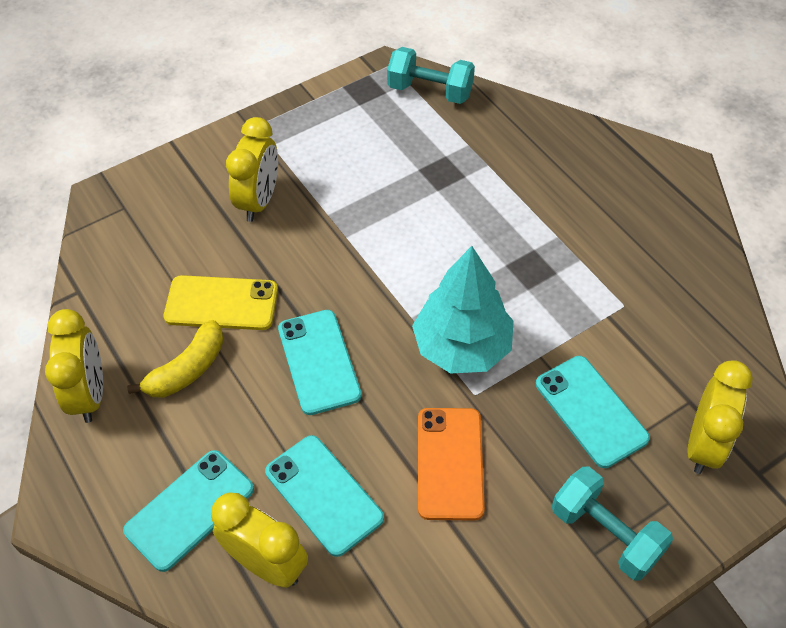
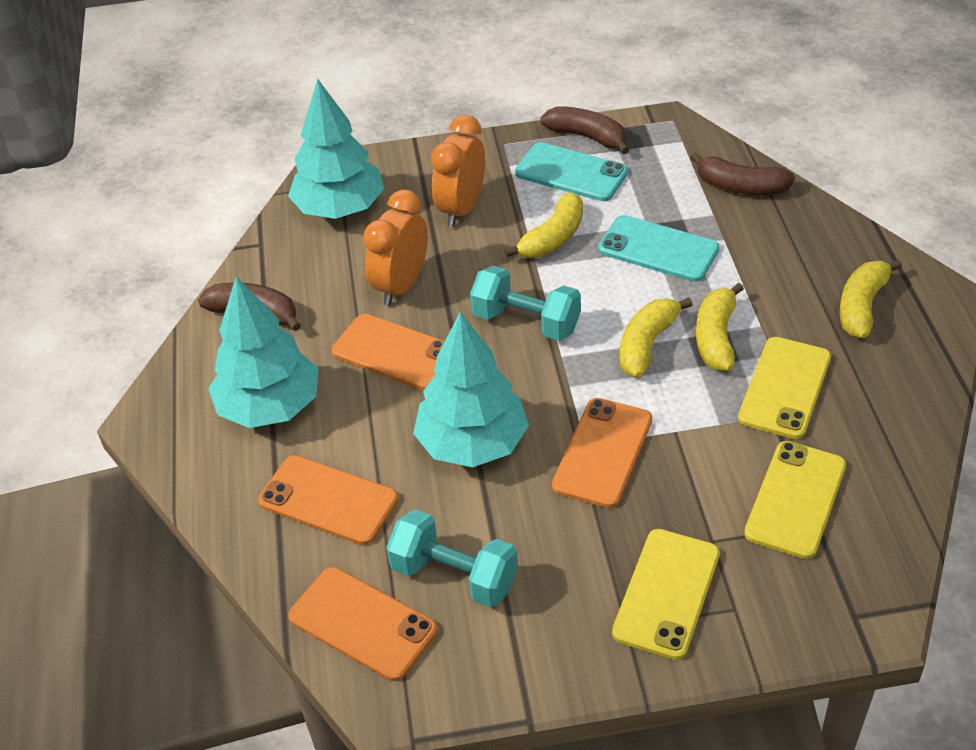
brown banana: 0 -> 3
orange clock: 0 -> 2
orange phone: 1 -> 4
turquoise phone: 4 -> 2
turquoise tree: 1 -> 3
yellow banana: 1 -> 4
yellow clock: 4 -> 0
yellow phone: 1 -> 3

